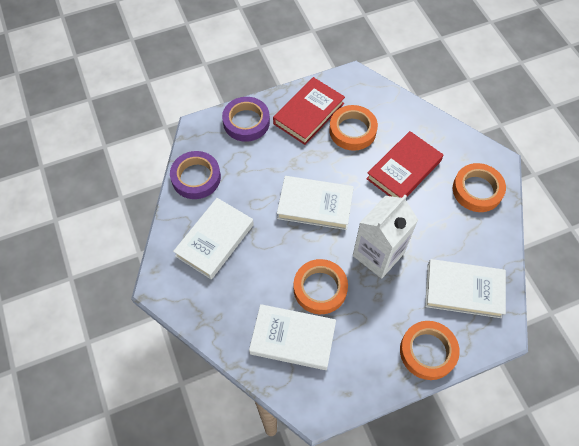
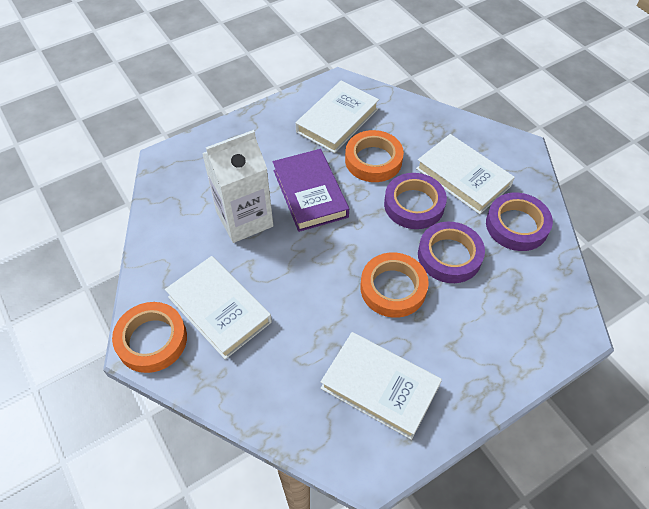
orange tape: 4 -> 3
purple book: 0 -> 1
purple tape: 2 -> 3
red book: 2 -> 0

